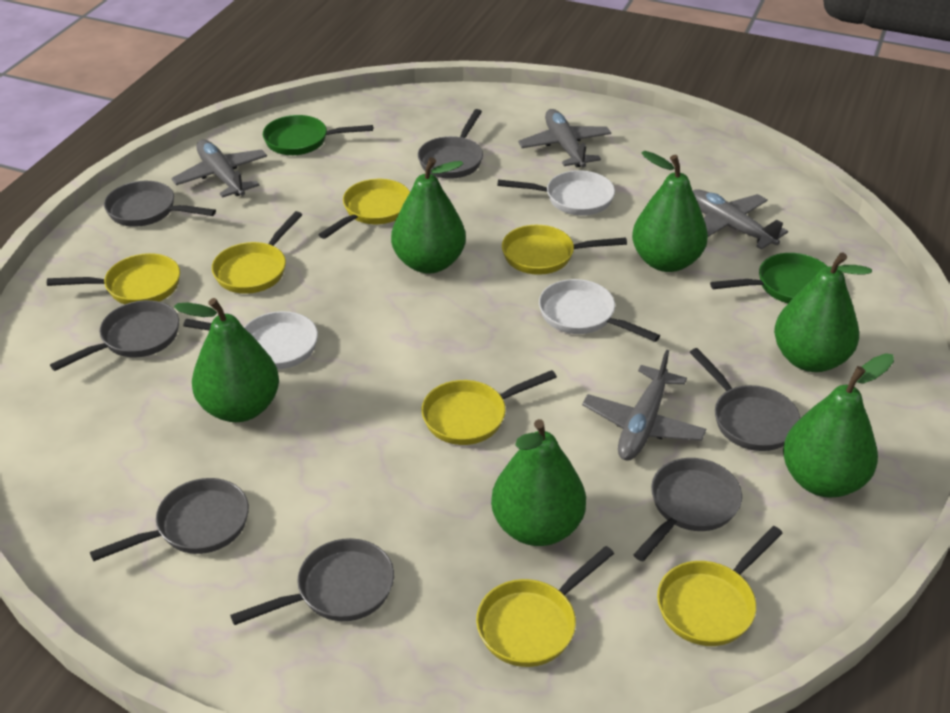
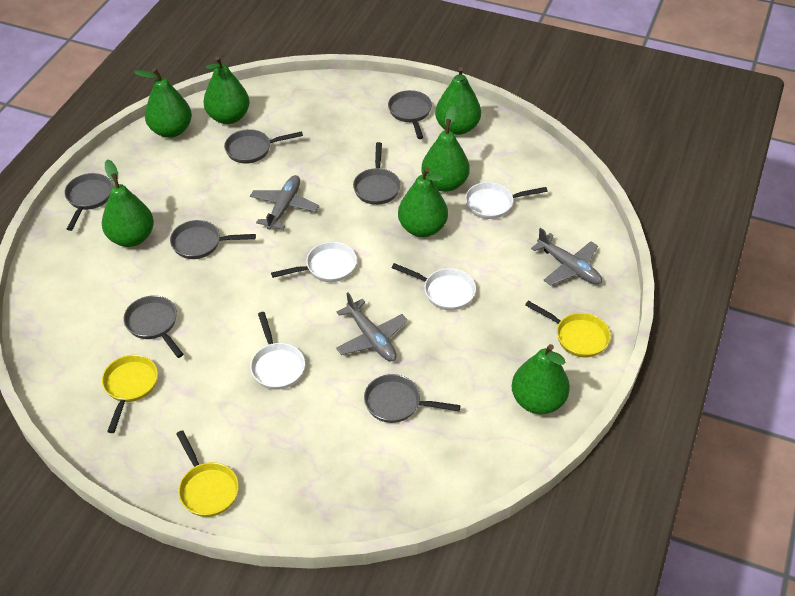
green pan: 2 -> 0
green pear: 6 -> 7
grey plane: 4 -> 3
white pan: 3 -> 4
yellow pan: 7 -> 3

